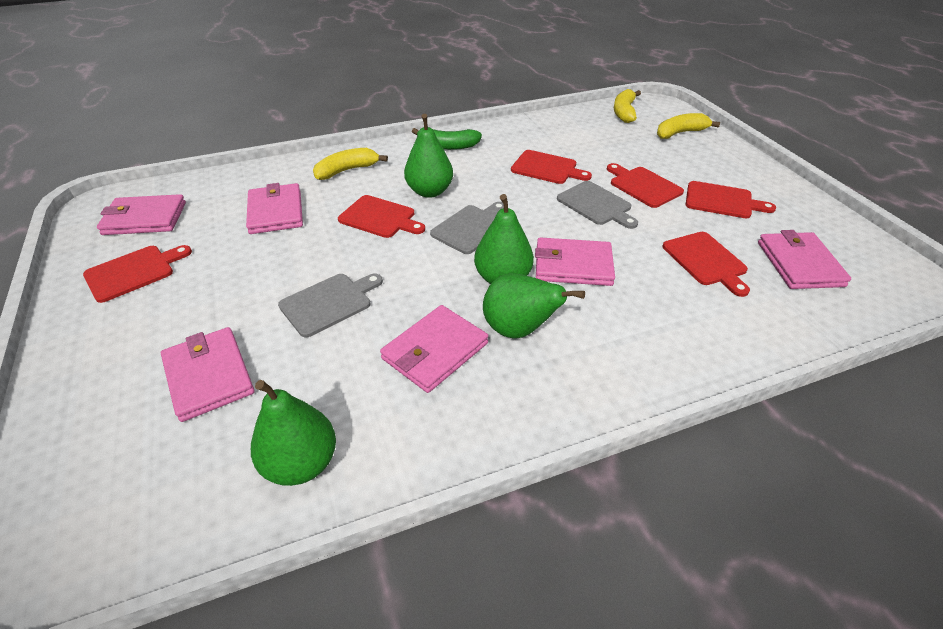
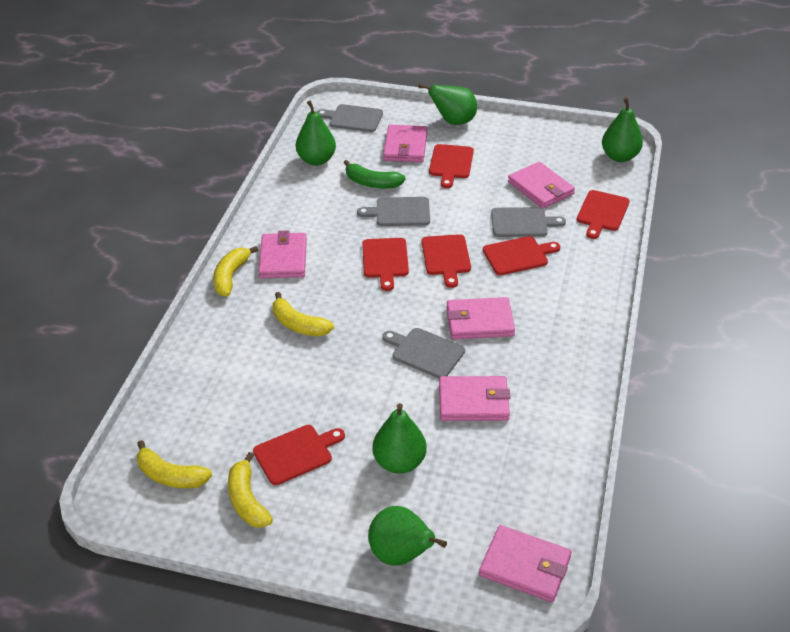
green pear: 4 -> 5
grey cutting board: 3 -> 4
yellow banana: 3 -> 4

